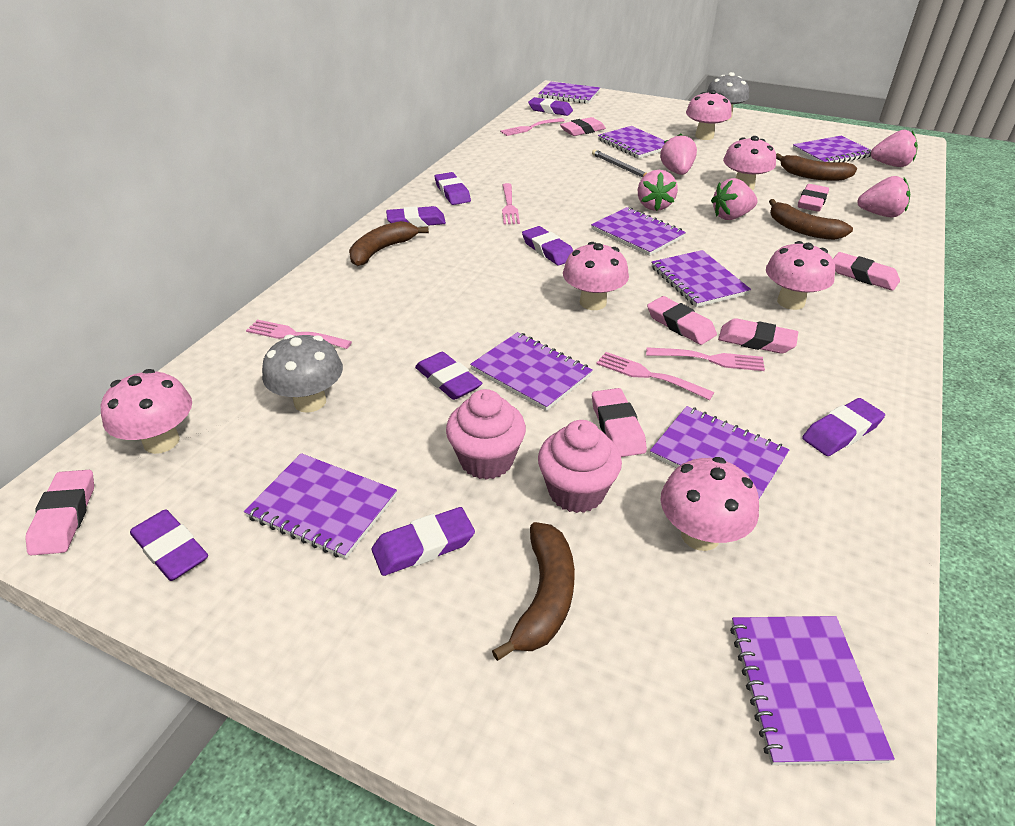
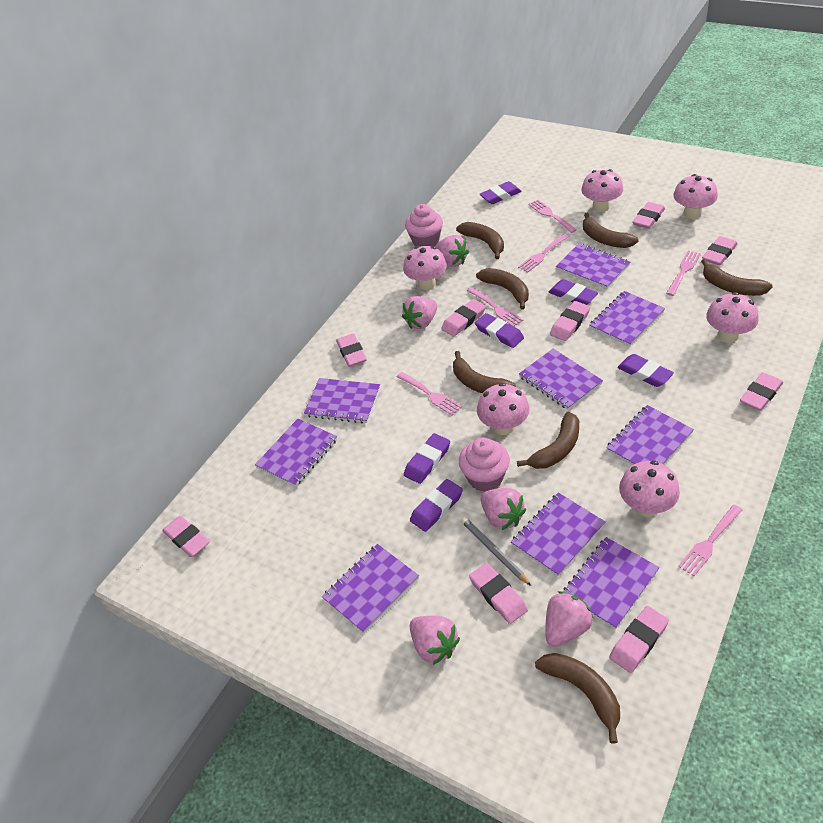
brown banana: 4 -> 7
grey mushroom: 2 -> 0
pink eraser: 7 -> 9
pink fork: 5 -> 6
purple eraser: 8 -> 6

